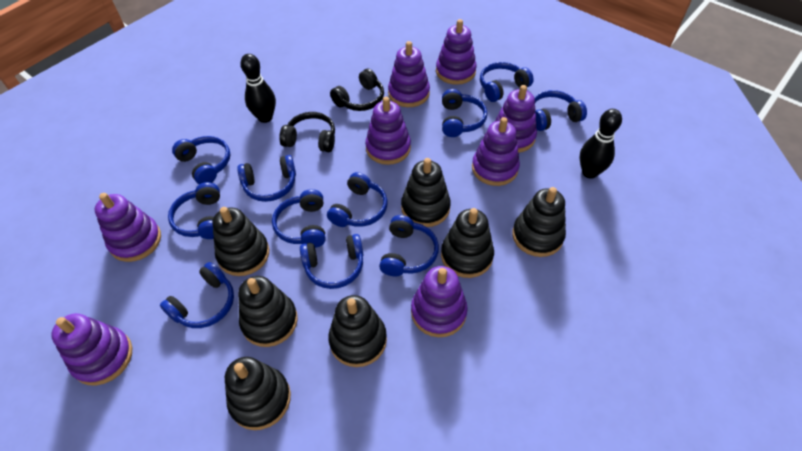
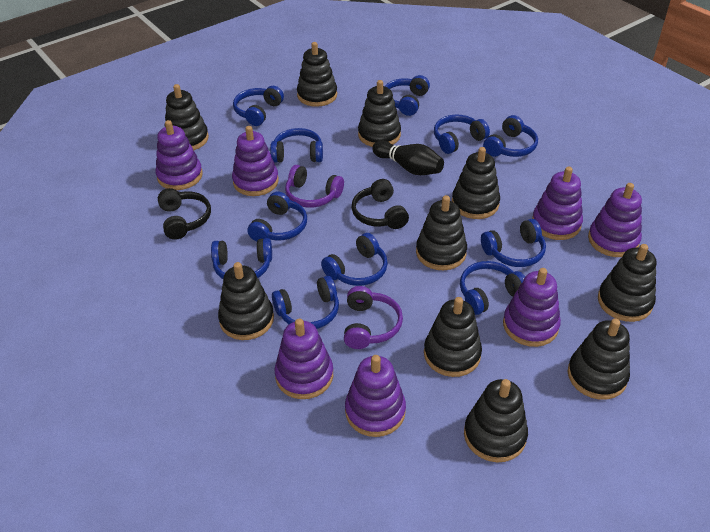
black bowling pin: 2 -> 1
black stacking toy: 7 -> 10
purple headphones: 0 -> 2
purple stacking toy: 8 -> 7

